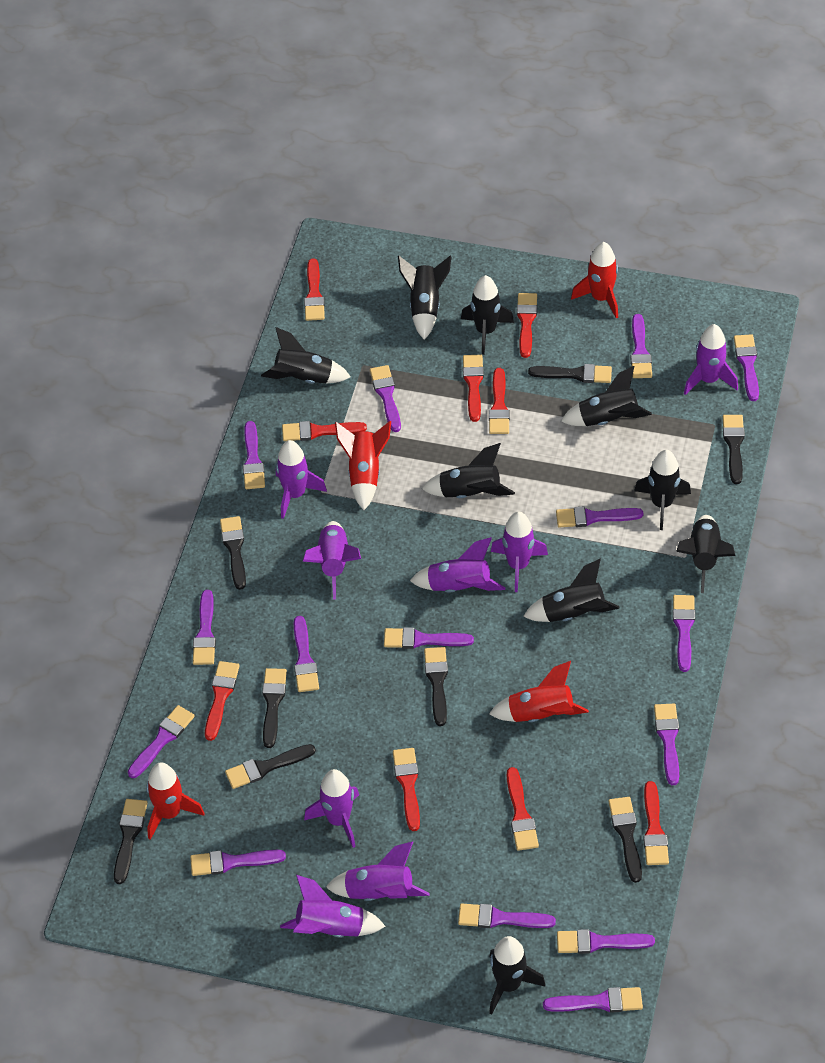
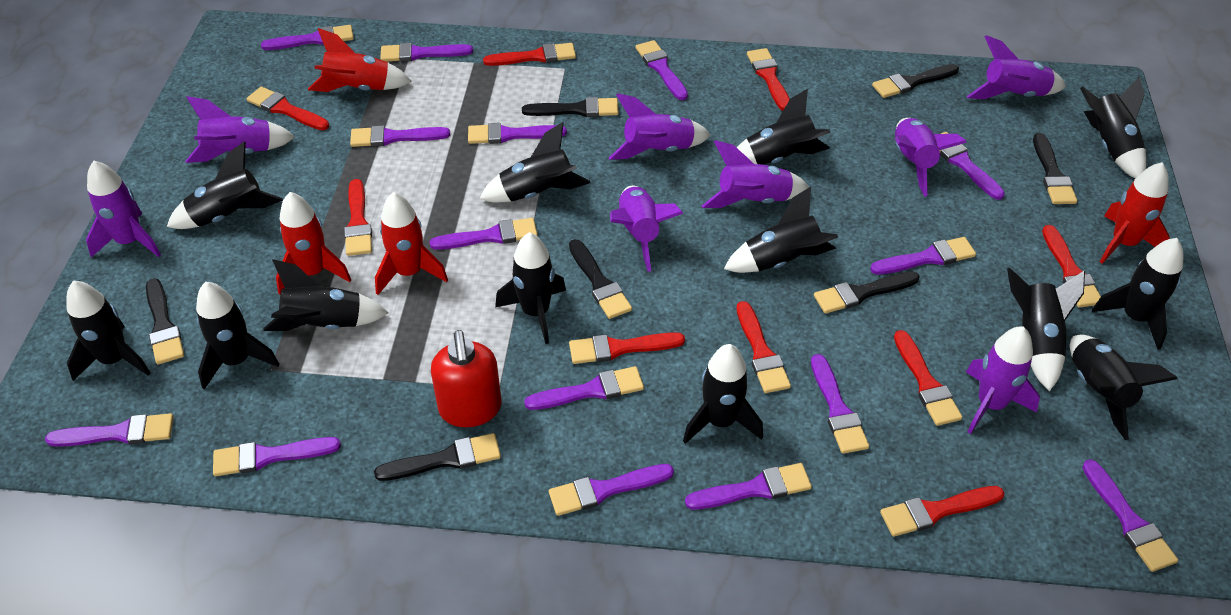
black brush: 8 -> 7
black rocket: 9 -> 13
red soap dispenser: 0 -> 1

